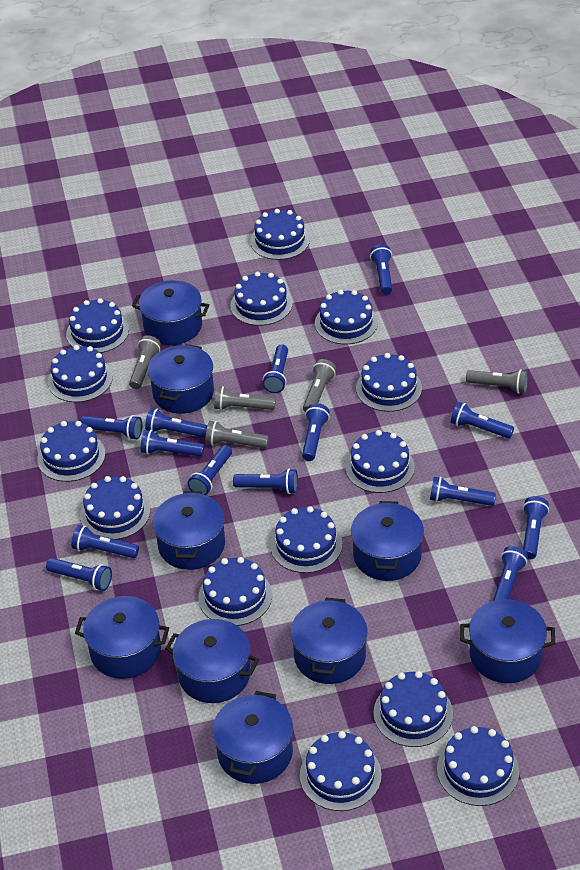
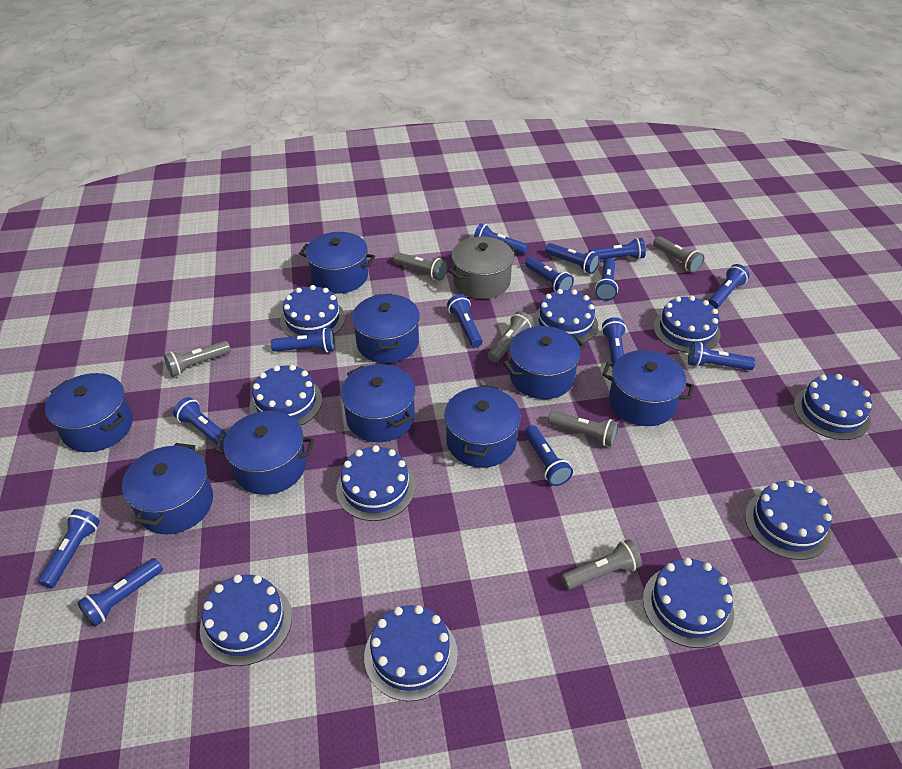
blue cake: 14 -> 10
grey flashlight: 5 -> 6
grey pot: 0 -> 1

